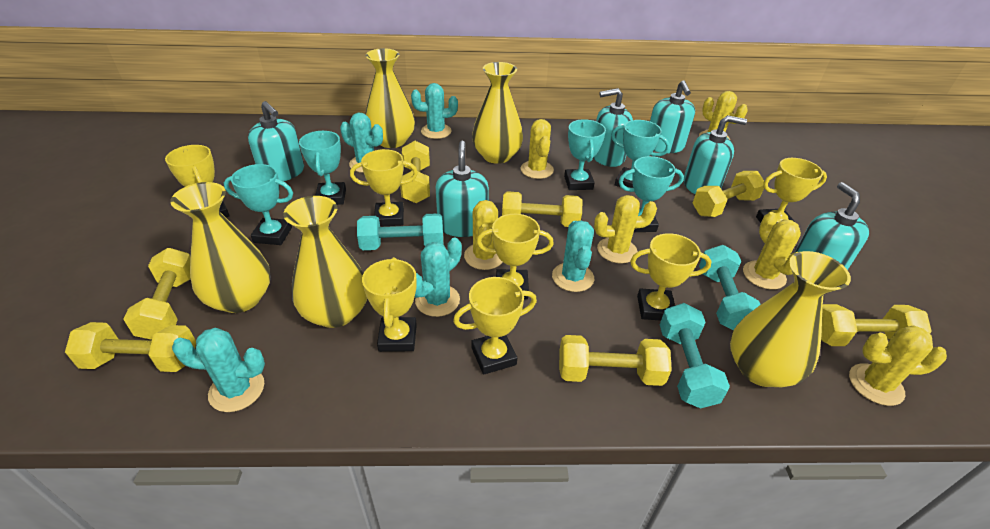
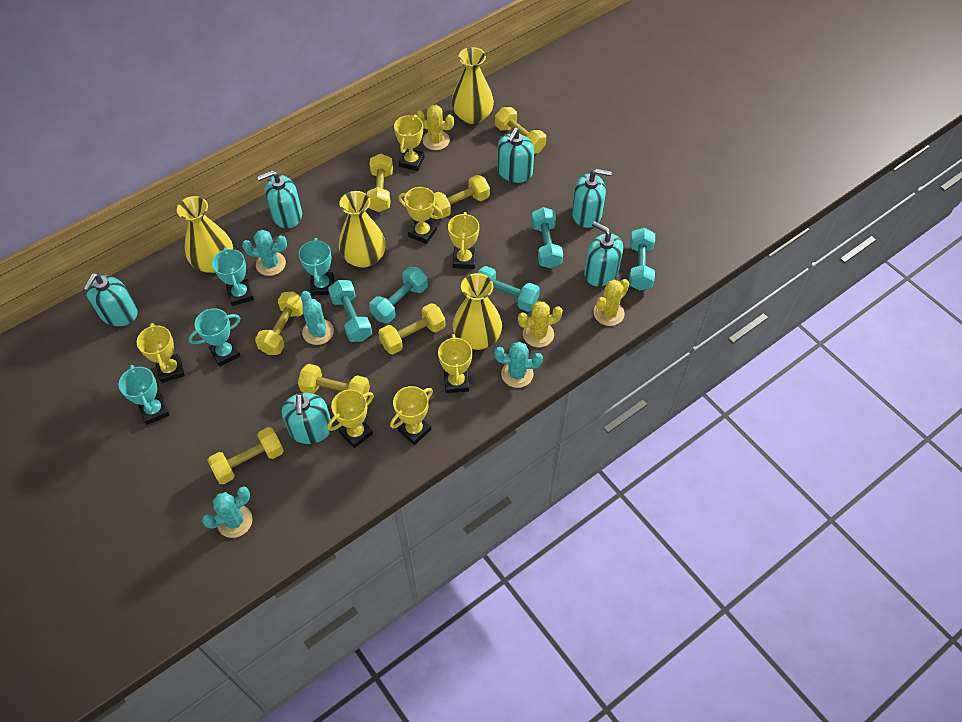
turquoise cactus: 5 -> 4
turquoise dumbbell: 3 -> 5
turquoise trophy: 5 -> 4
yellow cactus: 6 -> 3
yellow vase: 5 -> 4

